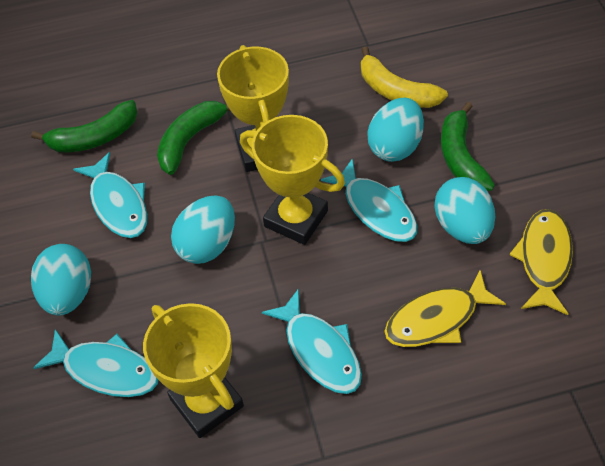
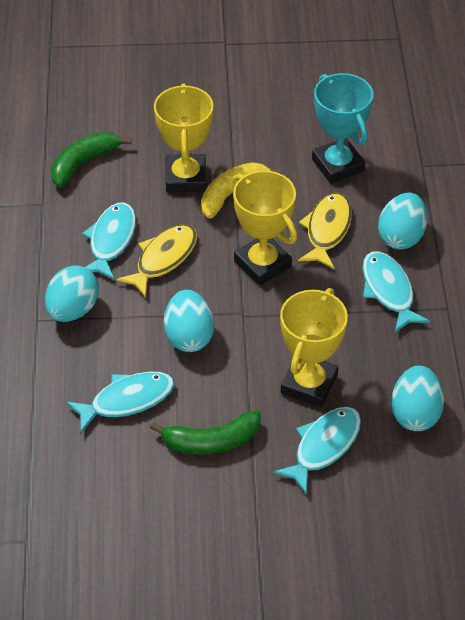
green banana: 3 -> 2
turquoise trophy: 0 -> 1

